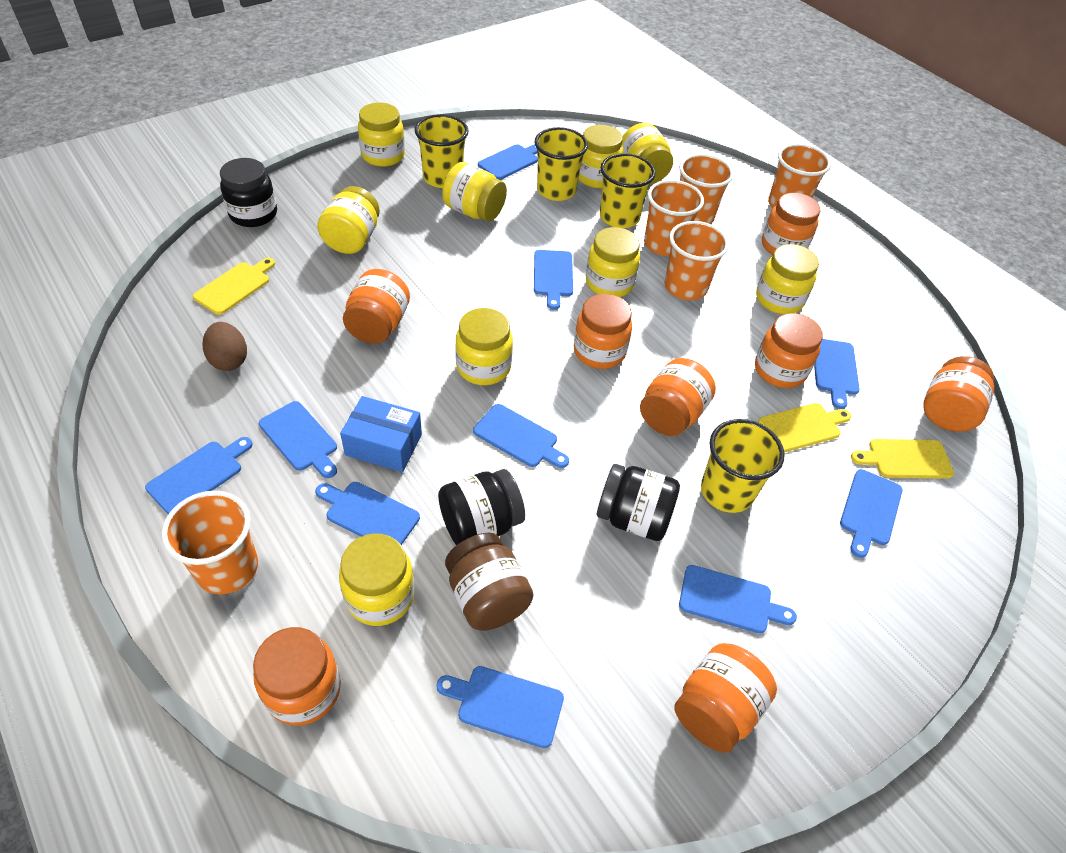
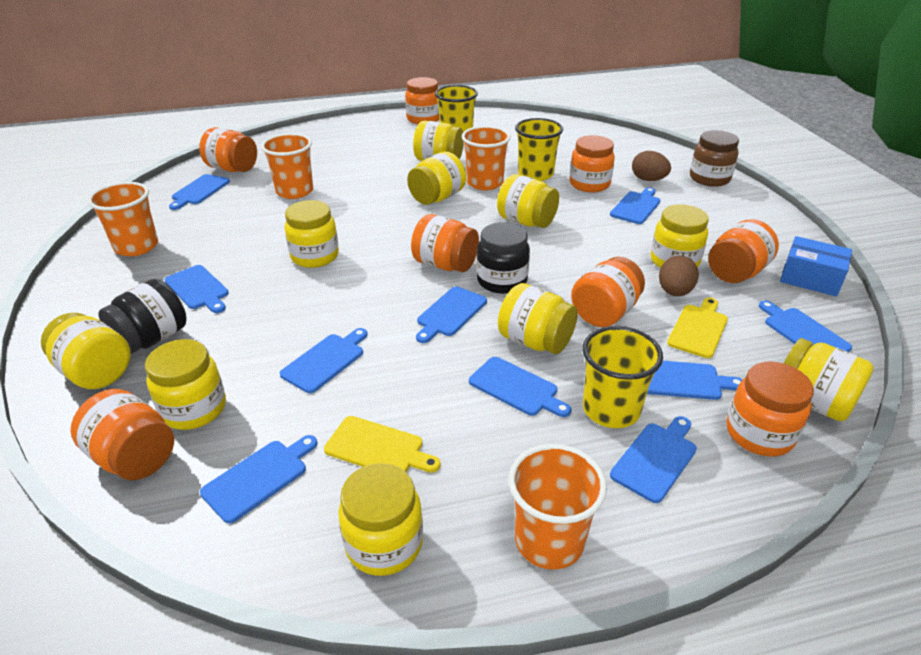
black jar: 3 -> 2
brown egg: 1 -> 2
orange cup: 5 -> 4
yellow cup: 4 -> 3
yellow cutting board: 3 -> 2
yellow jar: 9 -> 10

